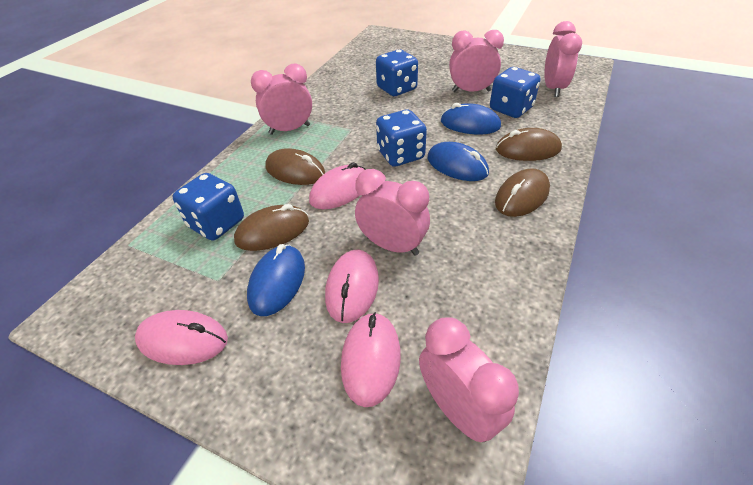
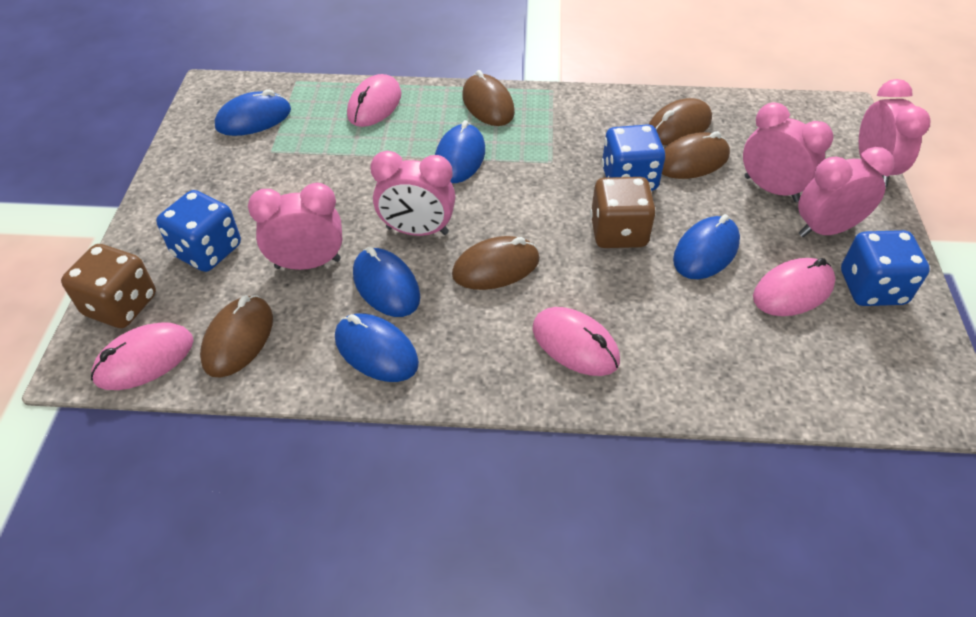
blue dice: 4 -> 3
blue mouse: 3 -> 5
brown dice: 0 -> 2
brown mouse: 4 -> 5

